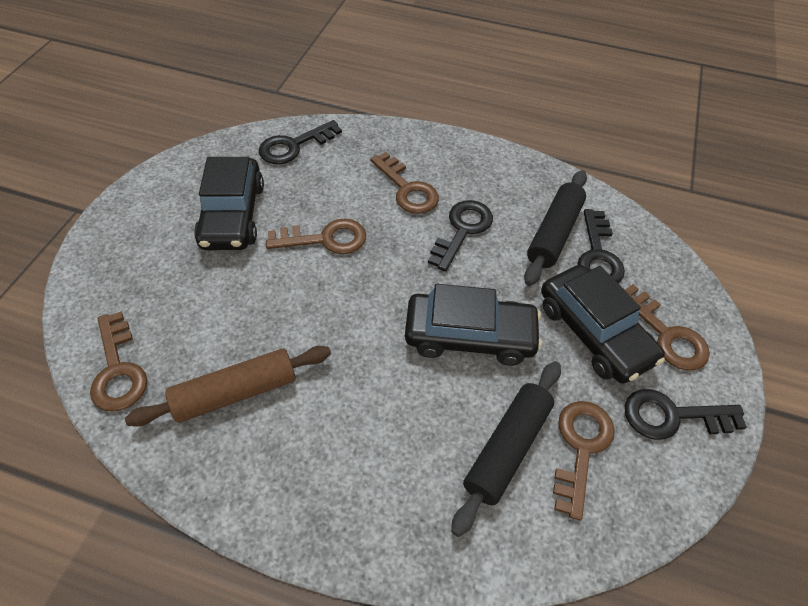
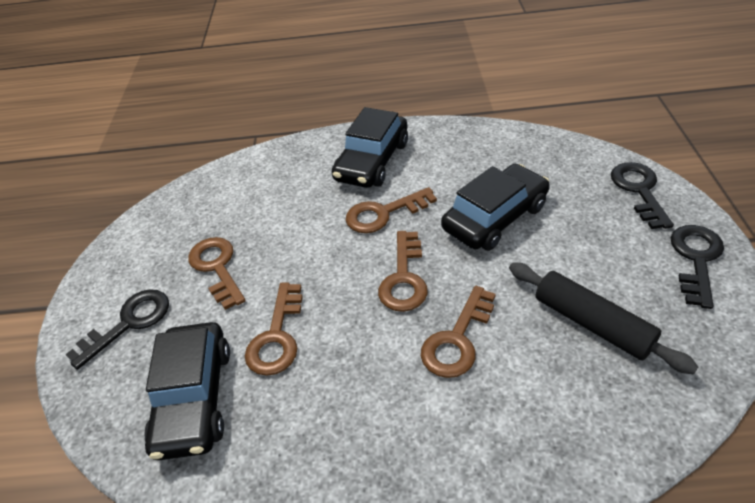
black key: 4 -> 3
black rolling pin: 2 -> 1
brown rolling pin: 1 -> 0

